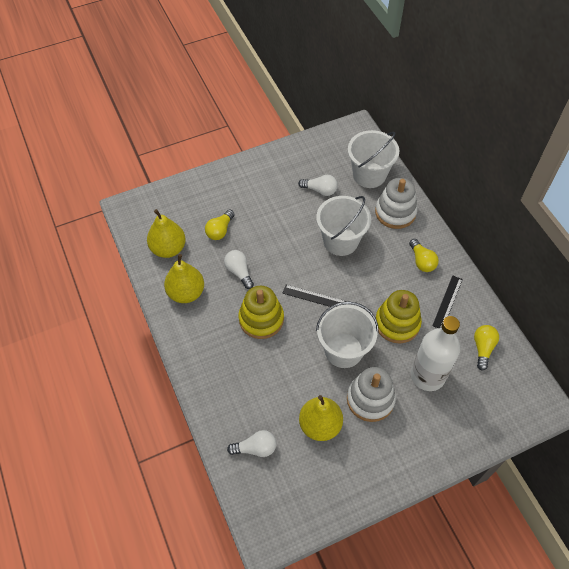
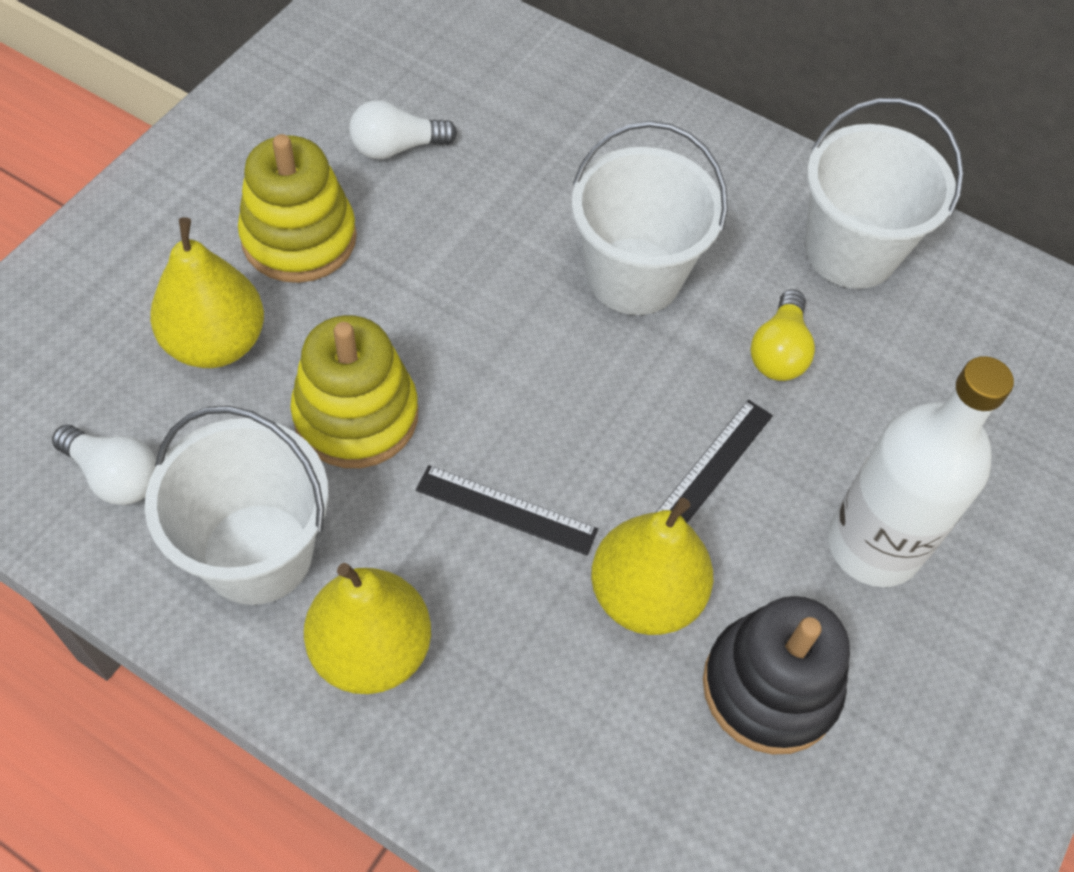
black stacking toy: 0 -> 1
white light bulb: 3 -> 2
white stacking toy: 2 -> 0
yellow light bulb: 3 -> 1

